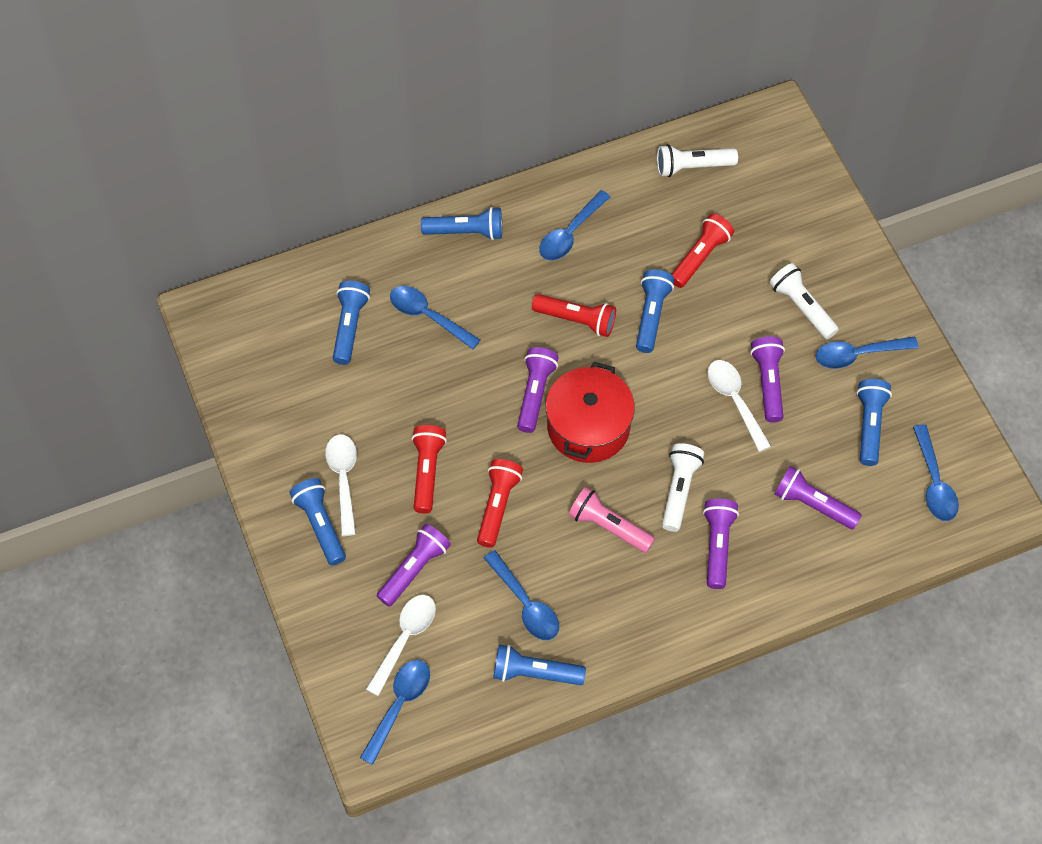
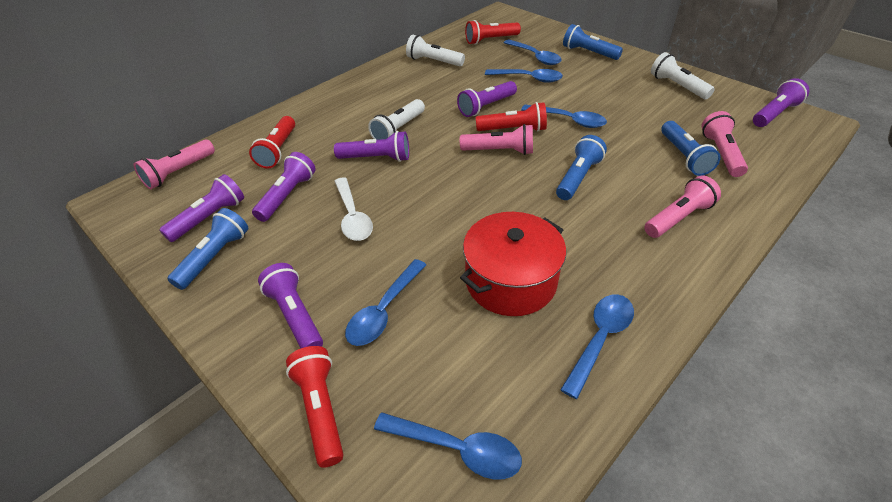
blue flashlight: 6 -> 4
pink flashlight: 1 -> 4
purple flashlight: 5 -> 6
white spoon: 3 -> 1

